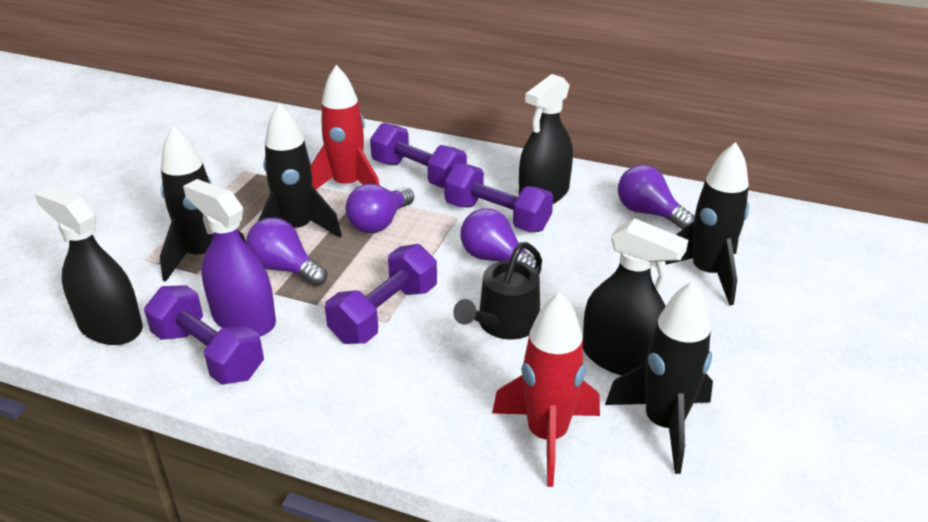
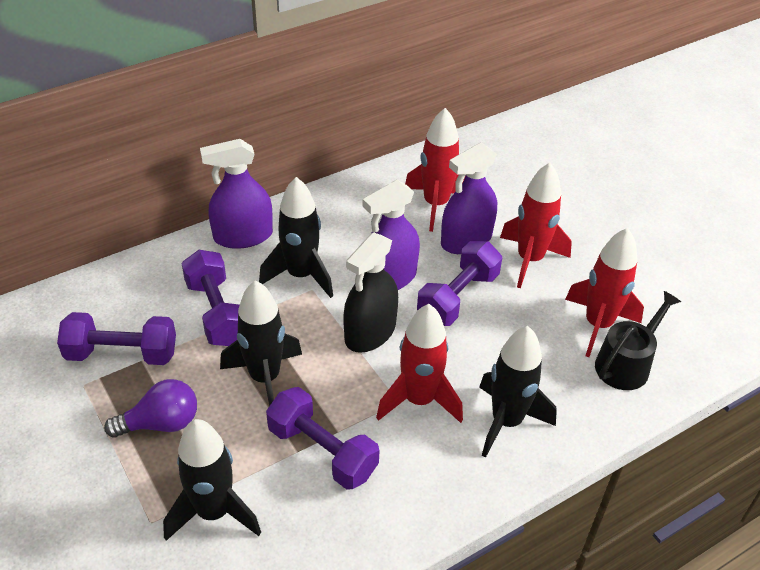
black spray bottle: 3 -> 1
purple light bulb: 4 -> 1
purple spray bottle: 1 -> 3
red rocket: 2 -> 4

